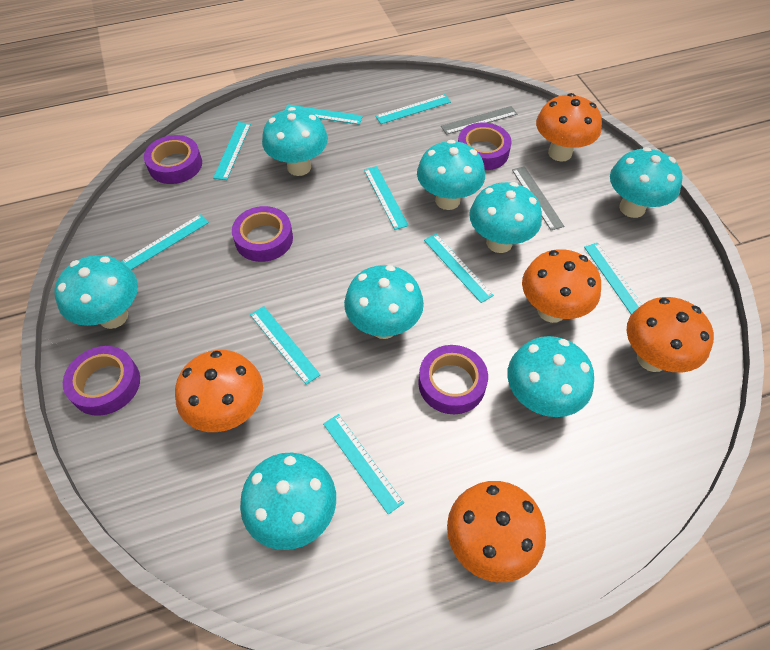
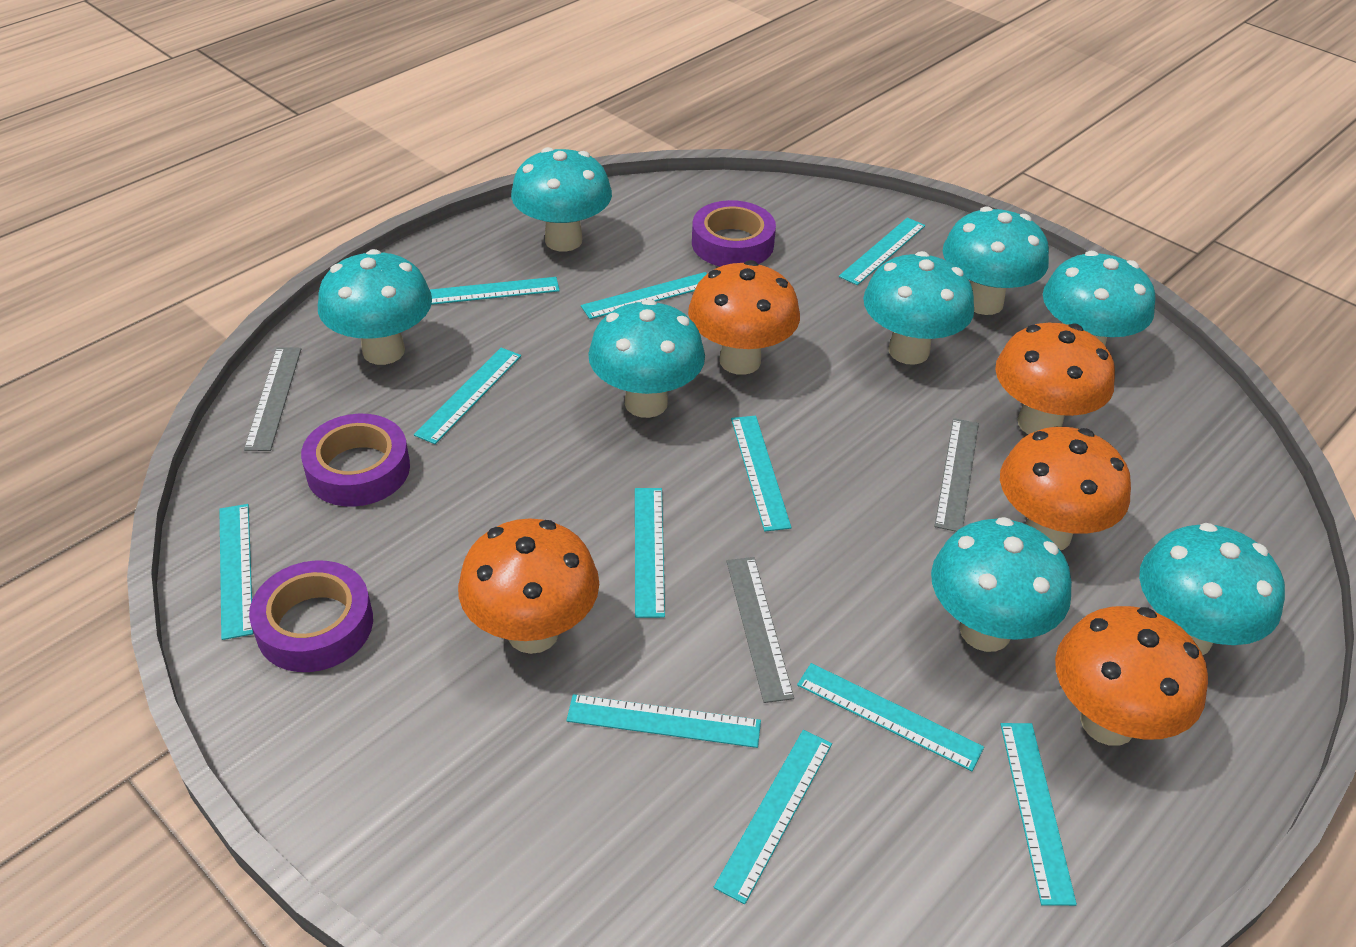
grey ruler: 2 -> 3
purple tape: 5 -> 3
turquoise ruler: 9 -> 11

